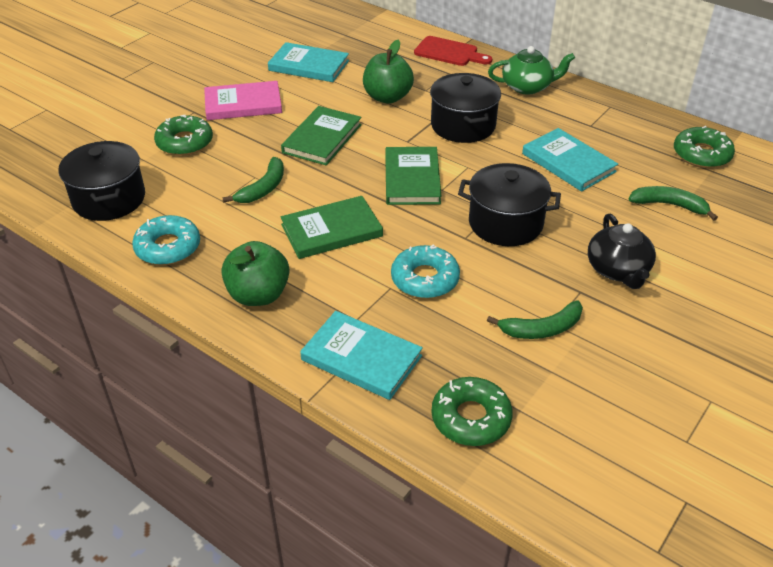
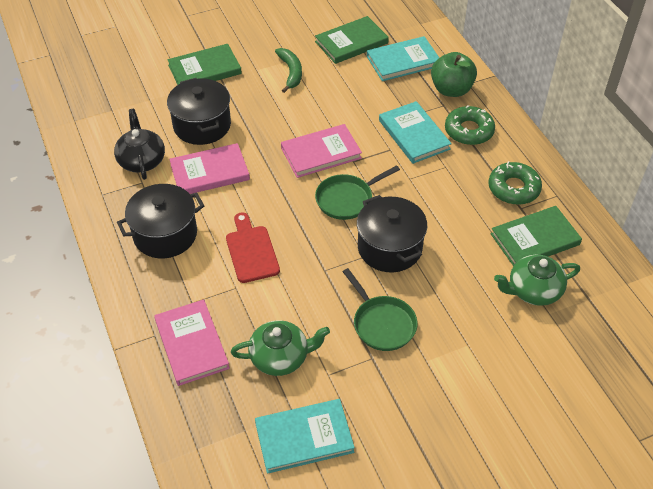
green apple: 2 -> 1
green banana: 3 -> 1
green donut: 3 -> 2
green pan: 0 -> 2
green teapot: 1 -> 2
pink book: 1 -> 3
turquoise donut: 2 -> 0

